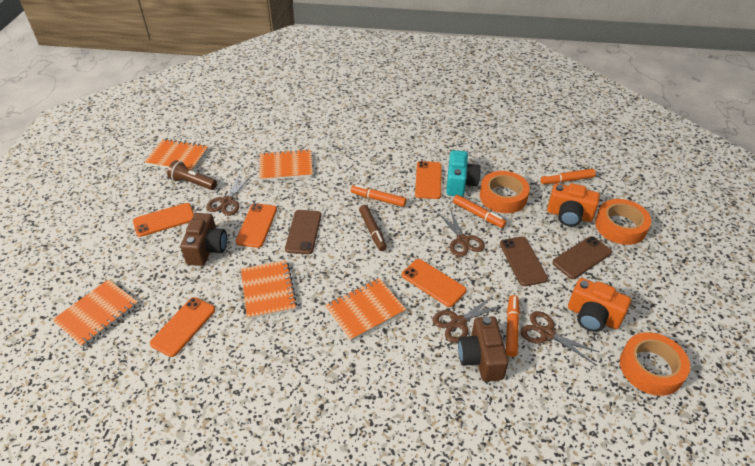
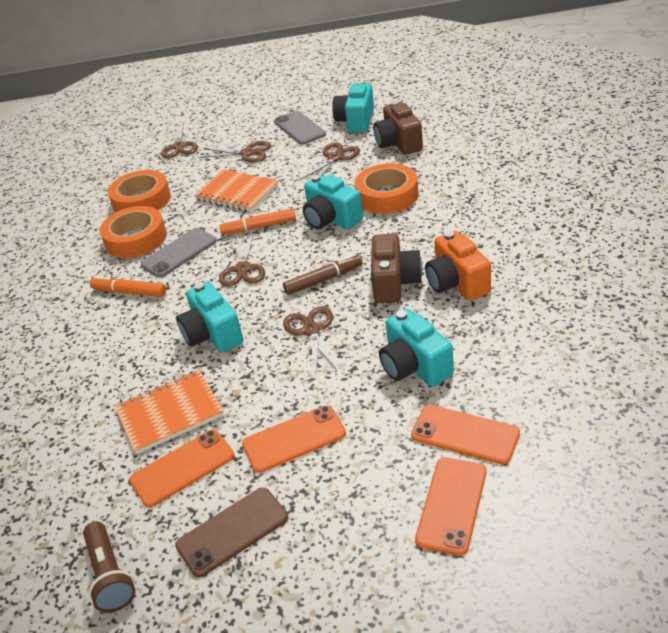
brown phone: 3 -> 1
brown scissors: 4 -> 5
grey phone: 0 -> 2
orange camera: 2 -> 1
orange marker: 4 -> 2
orange notebook: 5 -> 2
orange phone: 5 -> 4
turquoise camera: 1 -> 4

